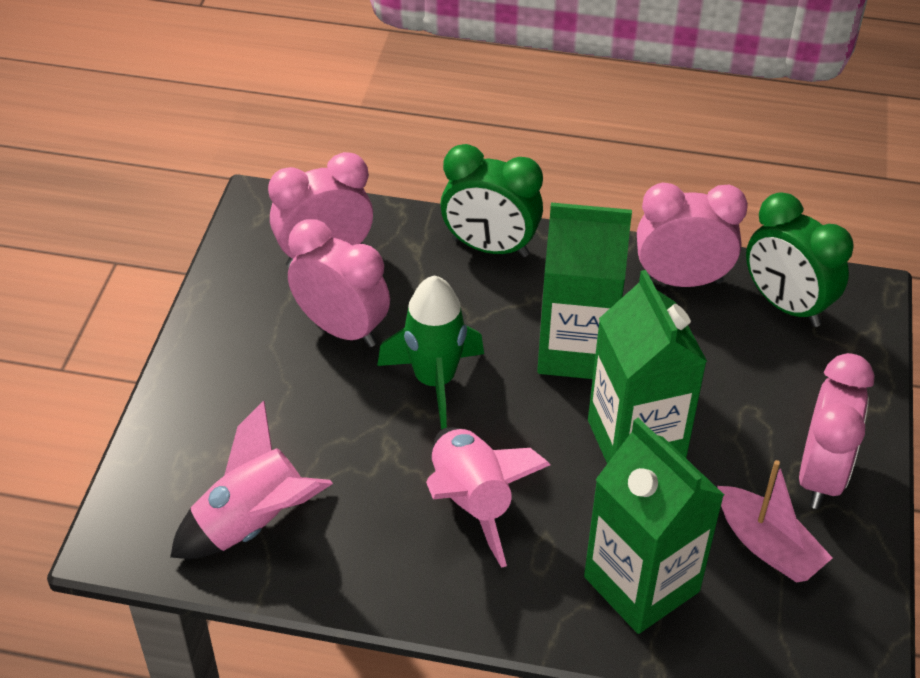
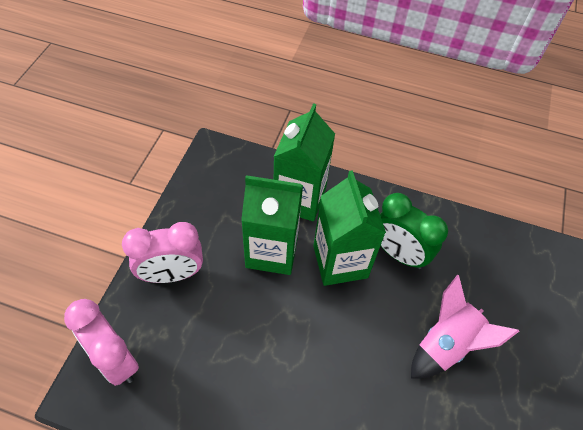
green clock: 2 -> 1
green rocket: 1 -> 0
pink boat: 1 -> 0
pink clock: 4 -> 2
pink rocket: 2 -> 1

